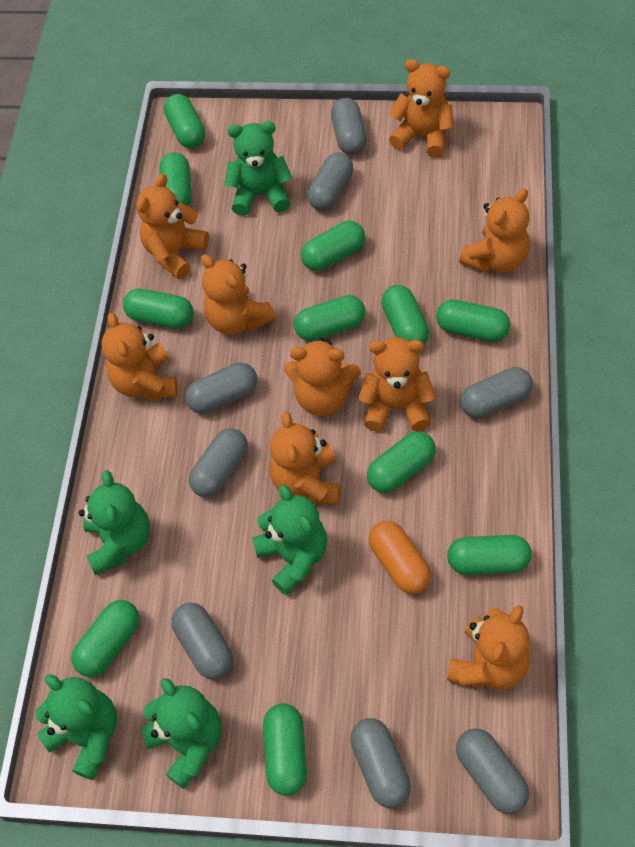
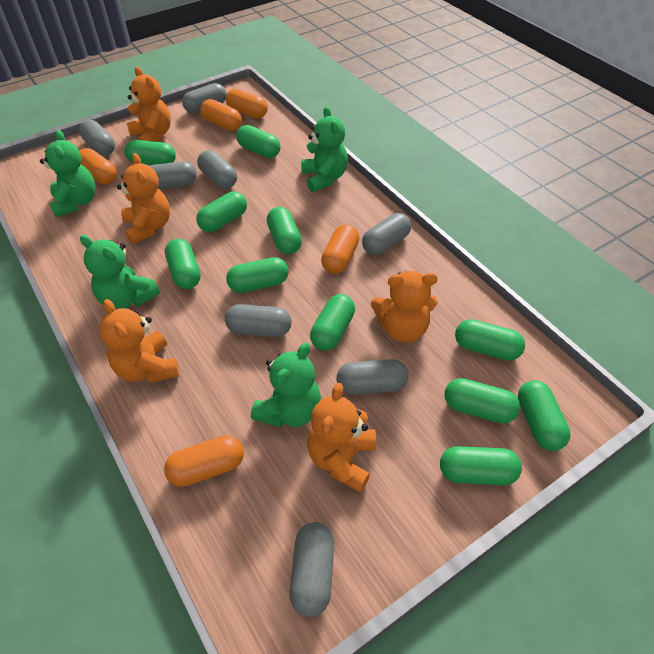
green teddy bear: 5 -> 4
orange capsule: 1 -> 5
orange teddy bear: 9 -> 5

